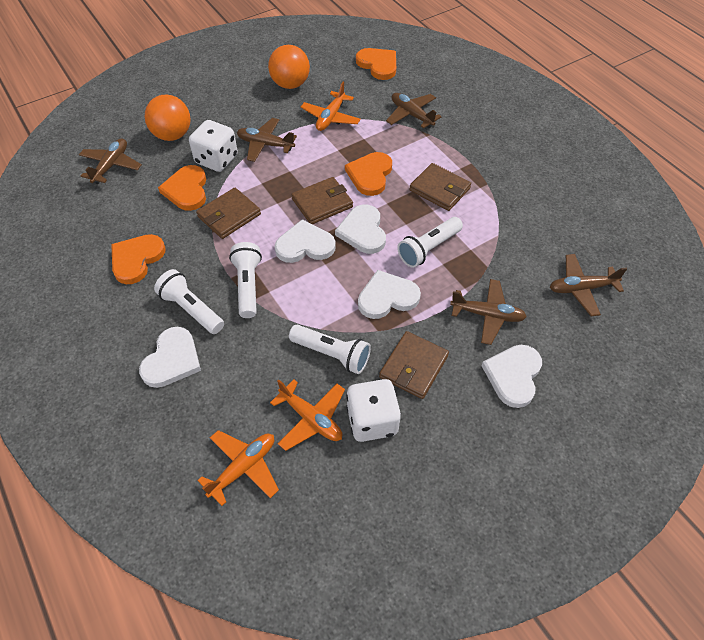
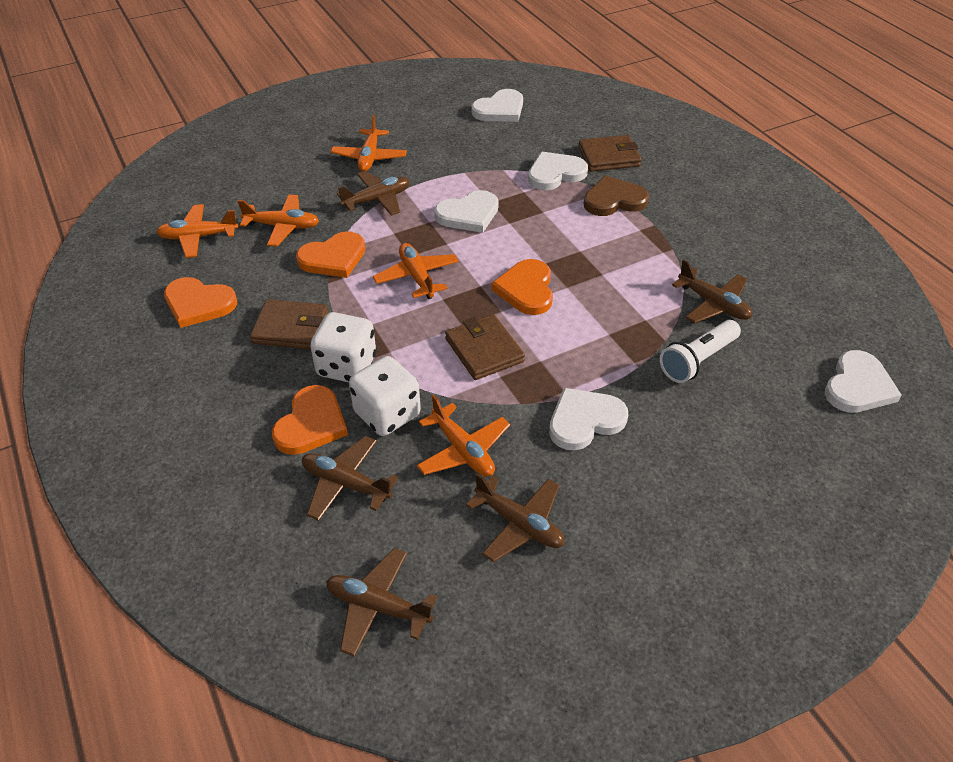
brown heart: 0 -> 1
brown wallet: 4 -> 3
orange ball: 2 -> 0
orange plane: 3 -> 5
white flashlight: 4 -> 1

